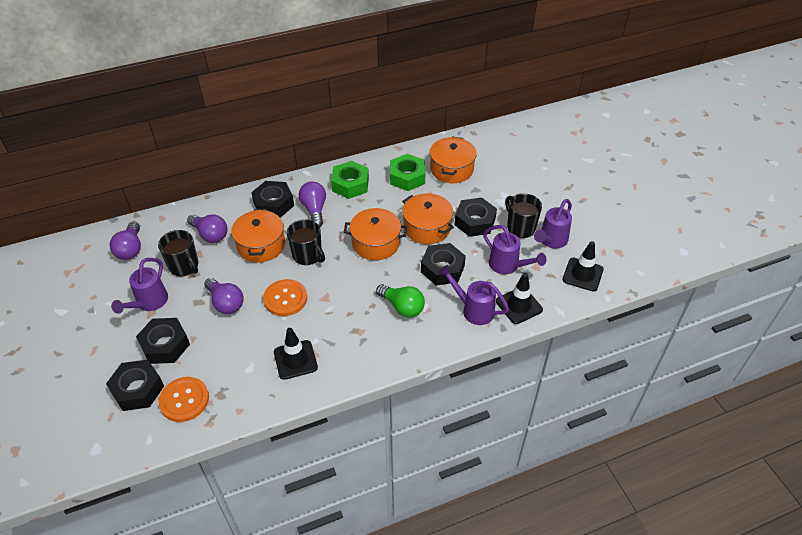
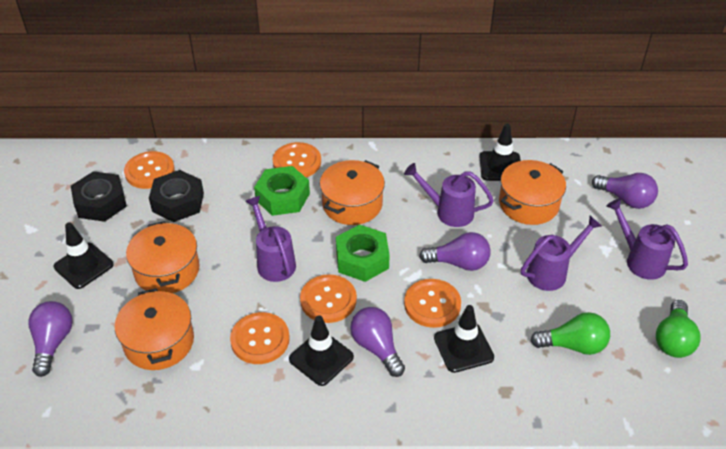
black mug: 3 -> 0
black nut: 5 -> 2
black traffic cone: 3 -> 4
green light bulb: 1 -> 2
orange button: 2 -> 5

